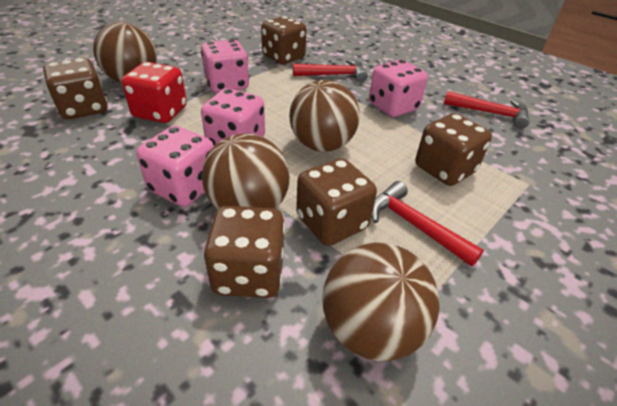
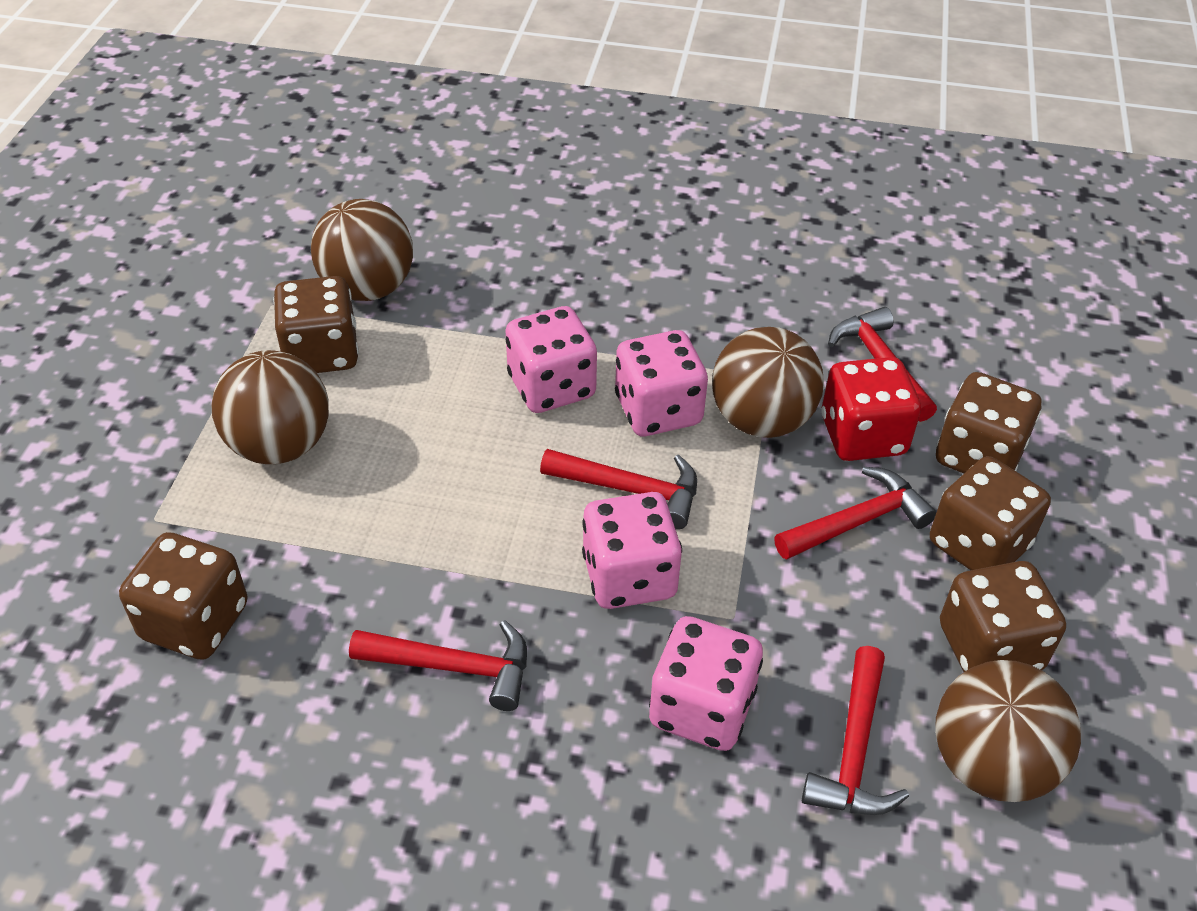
red hammer: 3 -> 5

